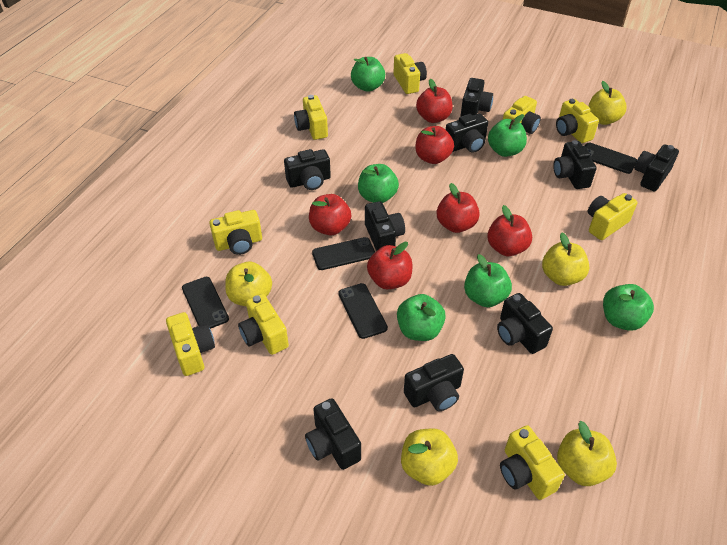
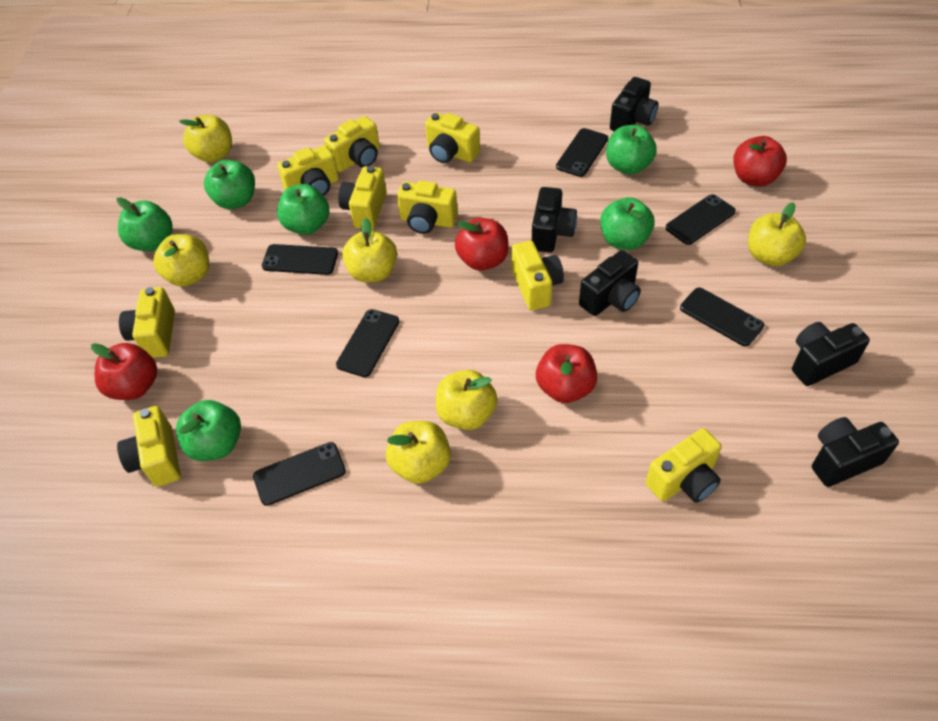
black camera: 9 -> 5
black phone: 4 -> 6
red apple: 6 -> 4
yellow apple: 5 -> 6

